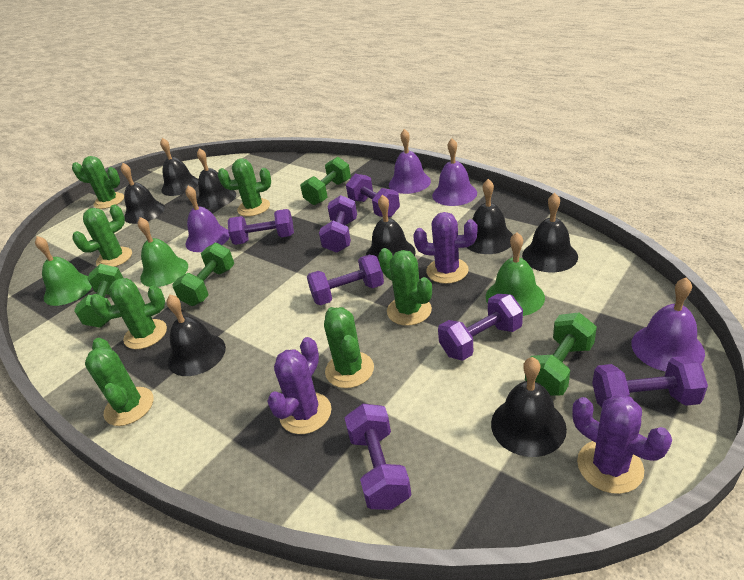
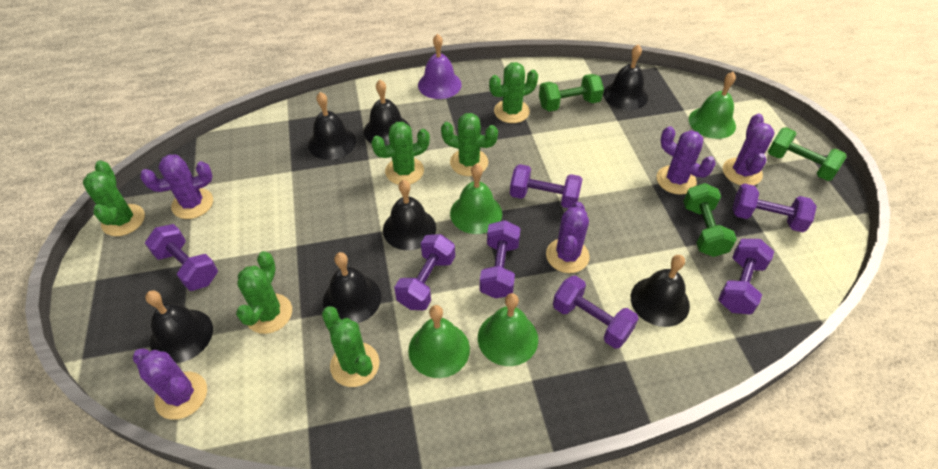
black bell: 8 -> 7
green bell: 3 -> 4
green cactus: 7 -> 6
green dumbbell: 4 -> 3
purple bell: 4 -> 1
purple cactus: 3 -> 5

